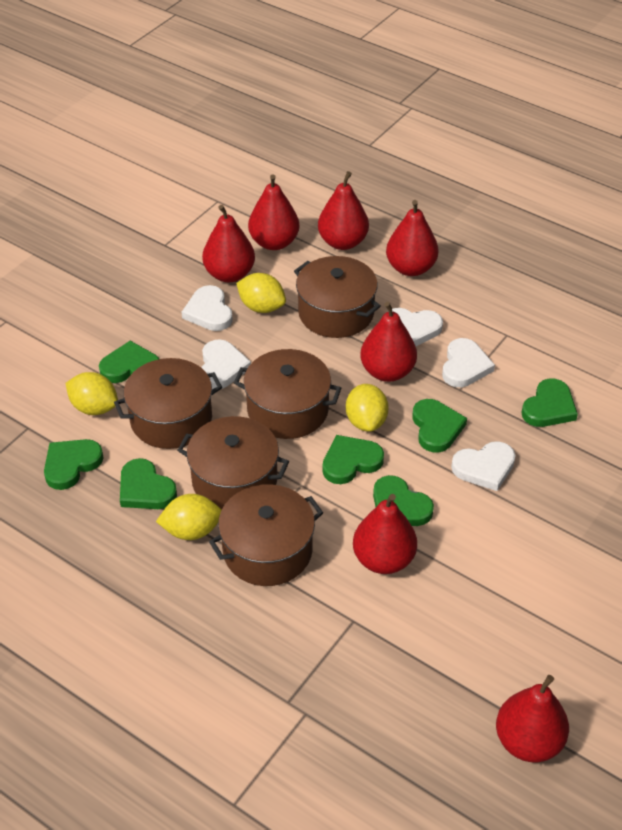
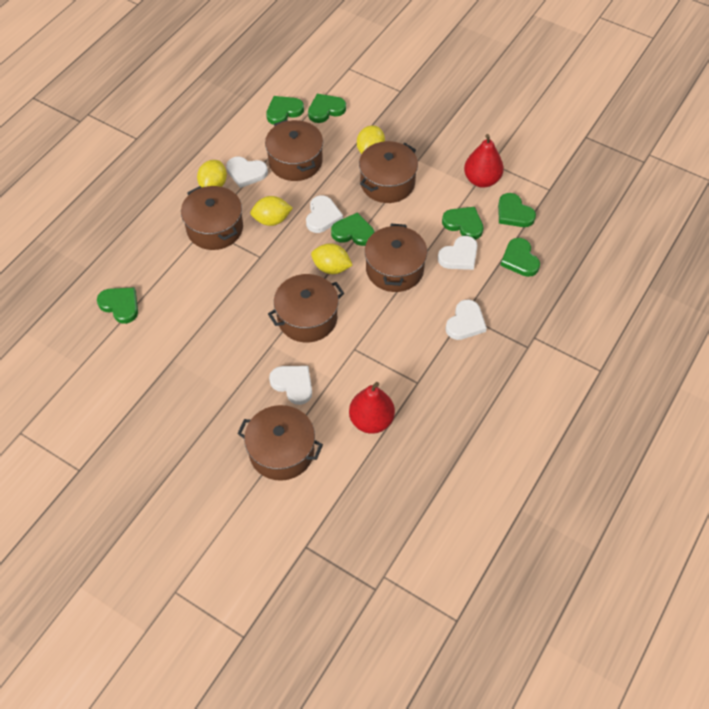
brown pot: 5 -> 6
red pear: 7 -> 2

